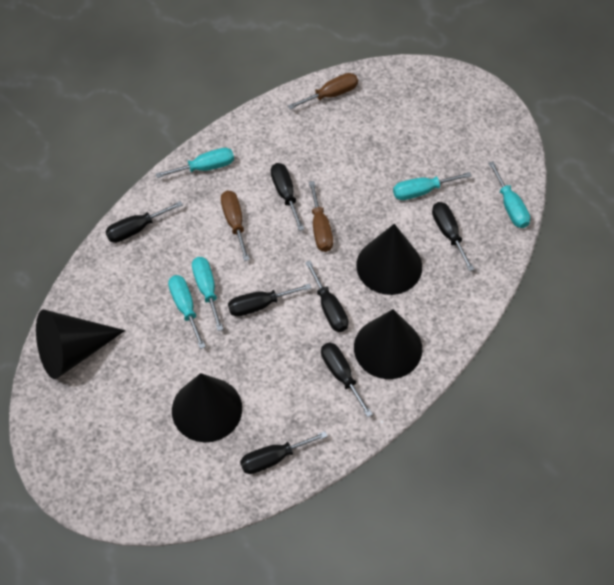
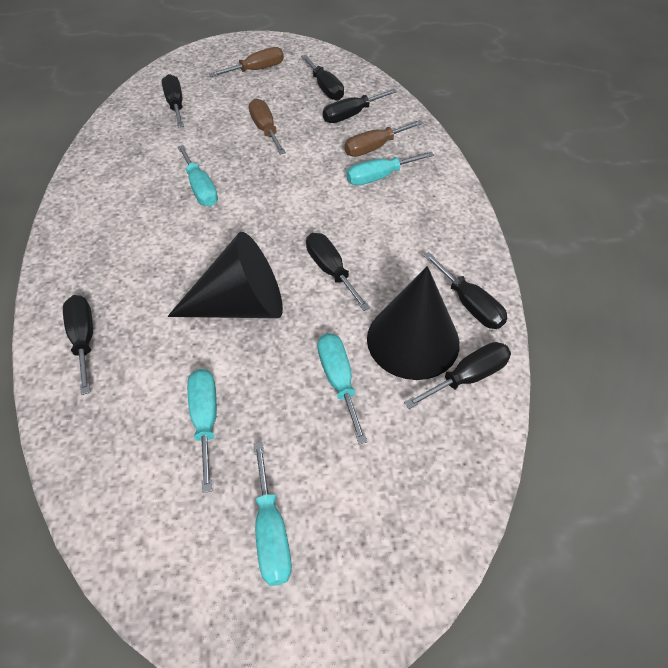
black cone: 4 -> 2

